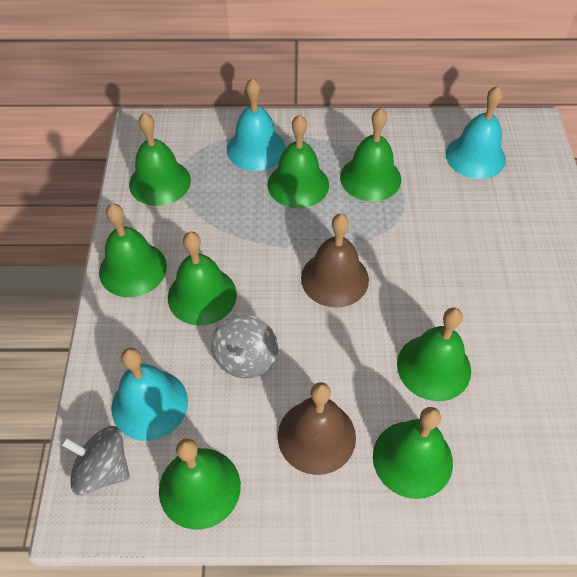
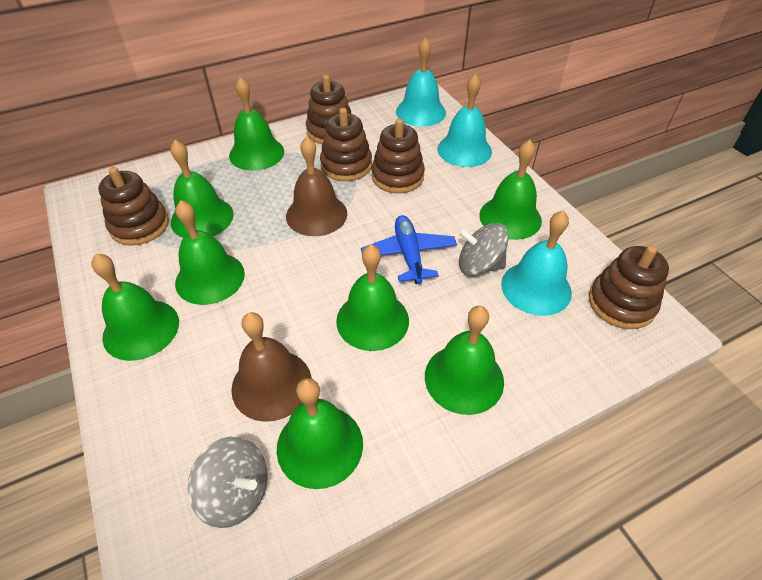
blue plane: 0 -> 1
brown stacking toy: 0 -> 5

